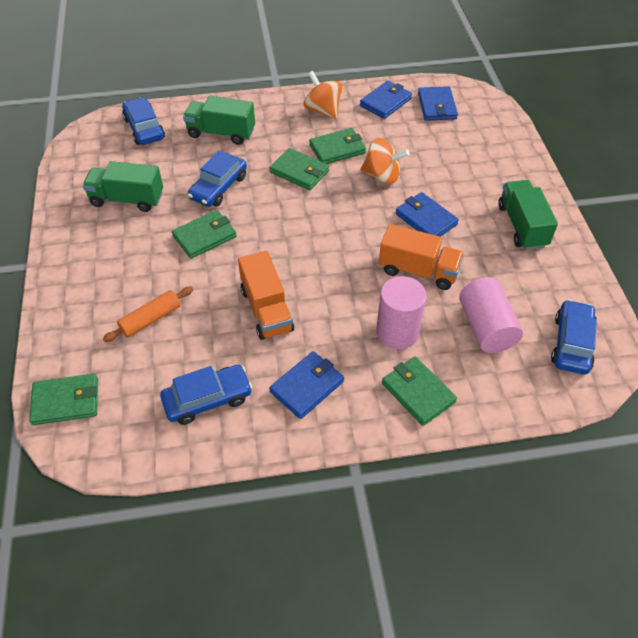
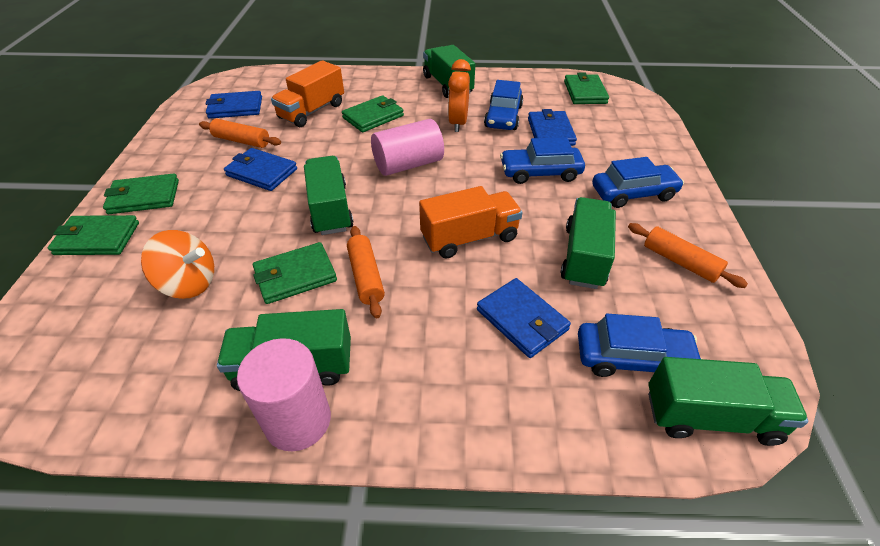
green truck: 3 -> 5
orange clock: 0 -> 1
orange rolling pin: 1 -> 3
orange spinning top: 2 -> 1

